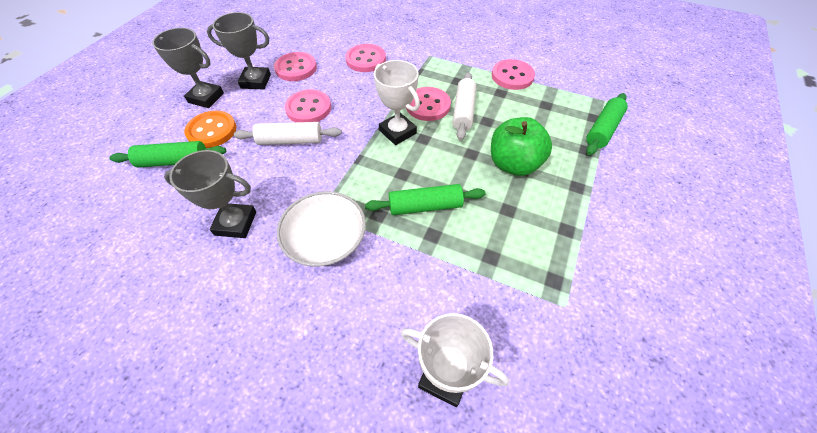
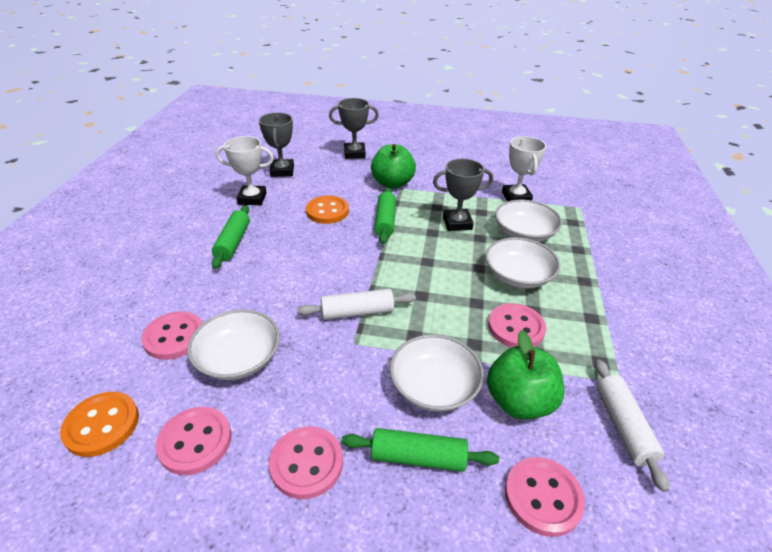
green apple: 1 -> 2
orange button: 1 -> 2
white bowl: 1 -> 4

